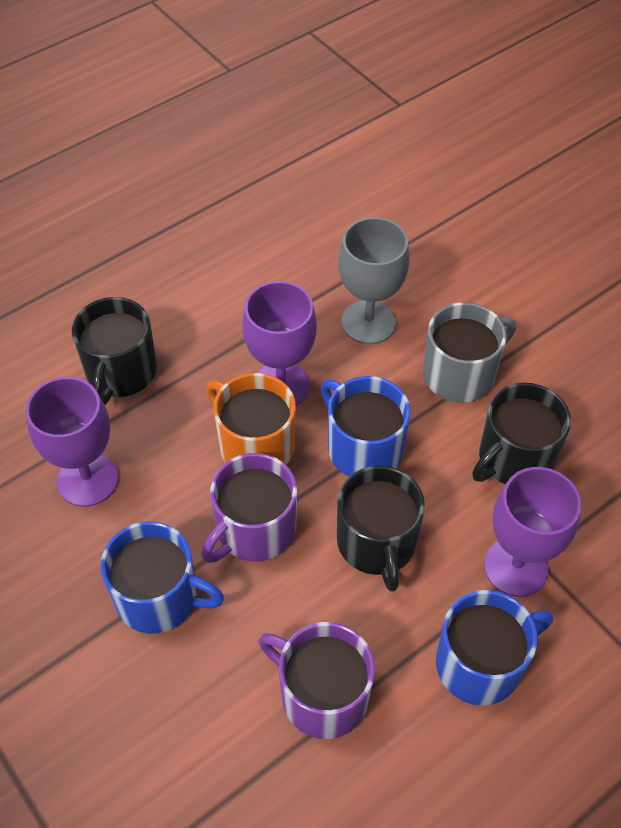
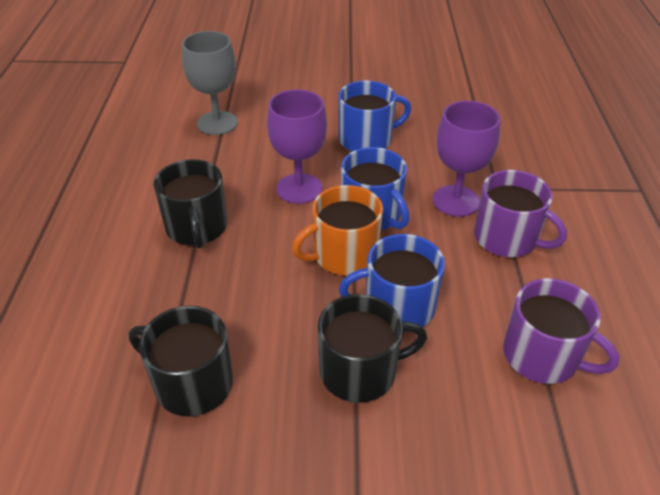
grey mug: 1 -> 0
purple goblet: 3 -> 2

